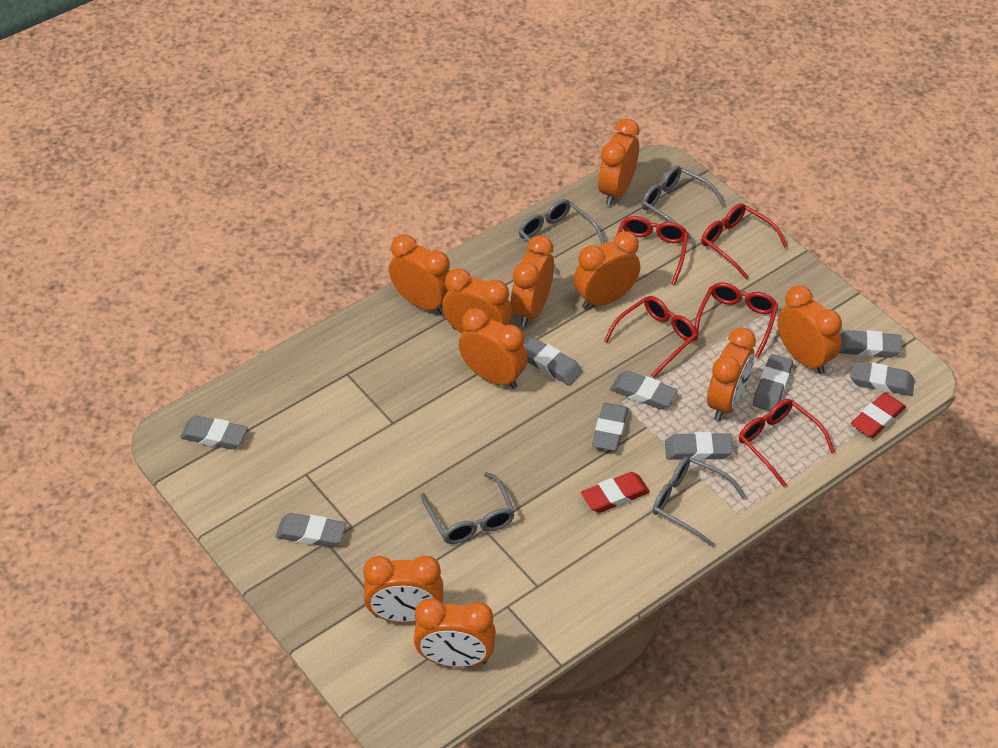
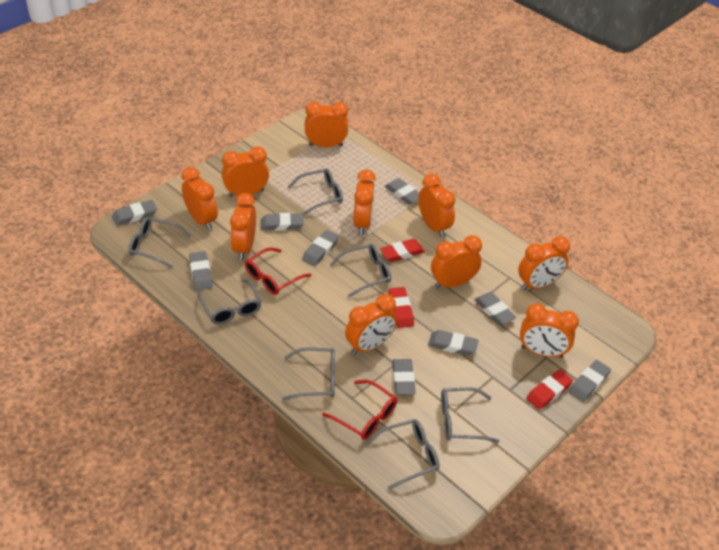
grey glasses: 4 -> 7
red eraser: 2 -> 3
red glasses: 5 -> 2

